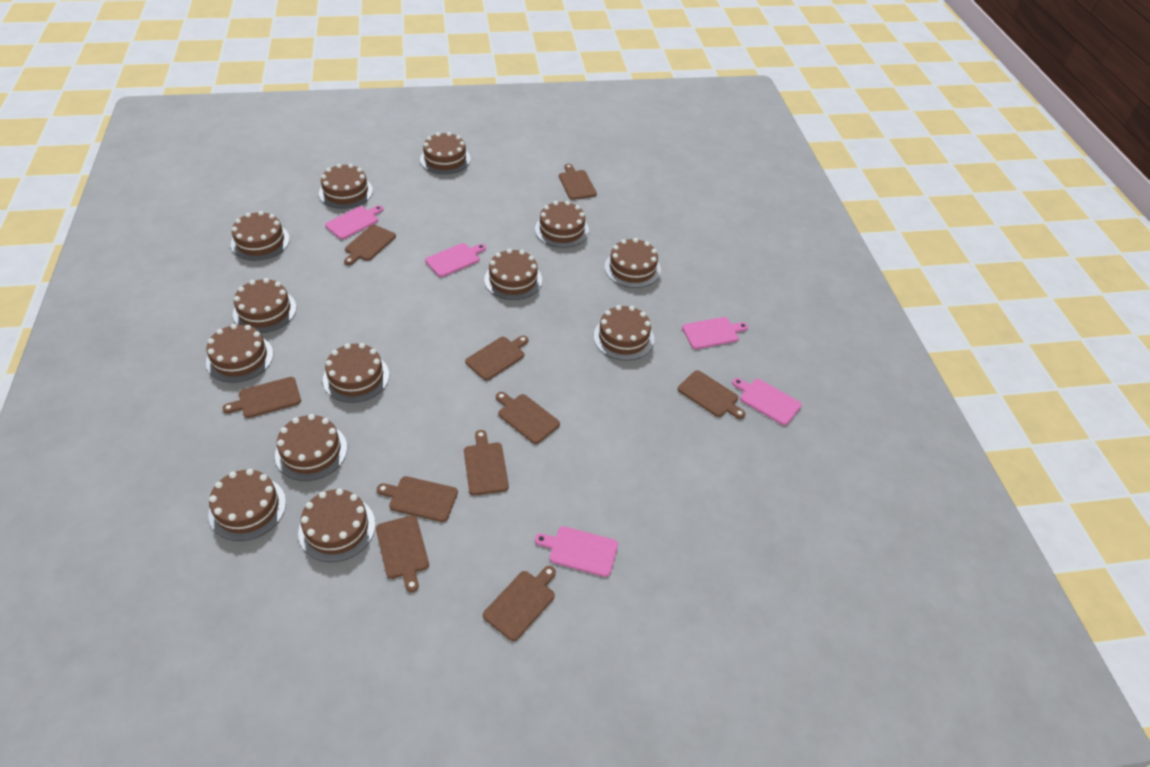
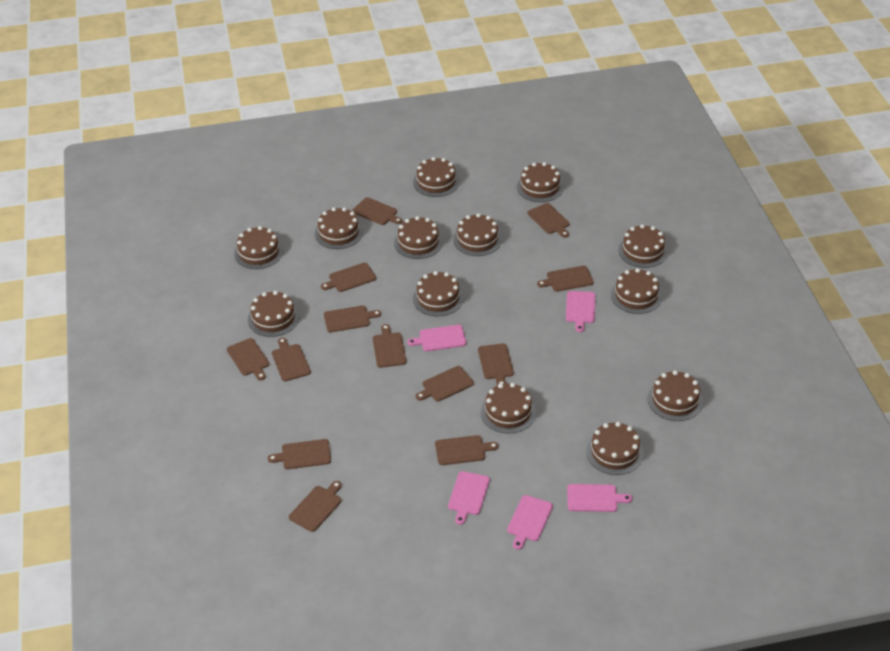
brown cutting board: 10 -> 13

